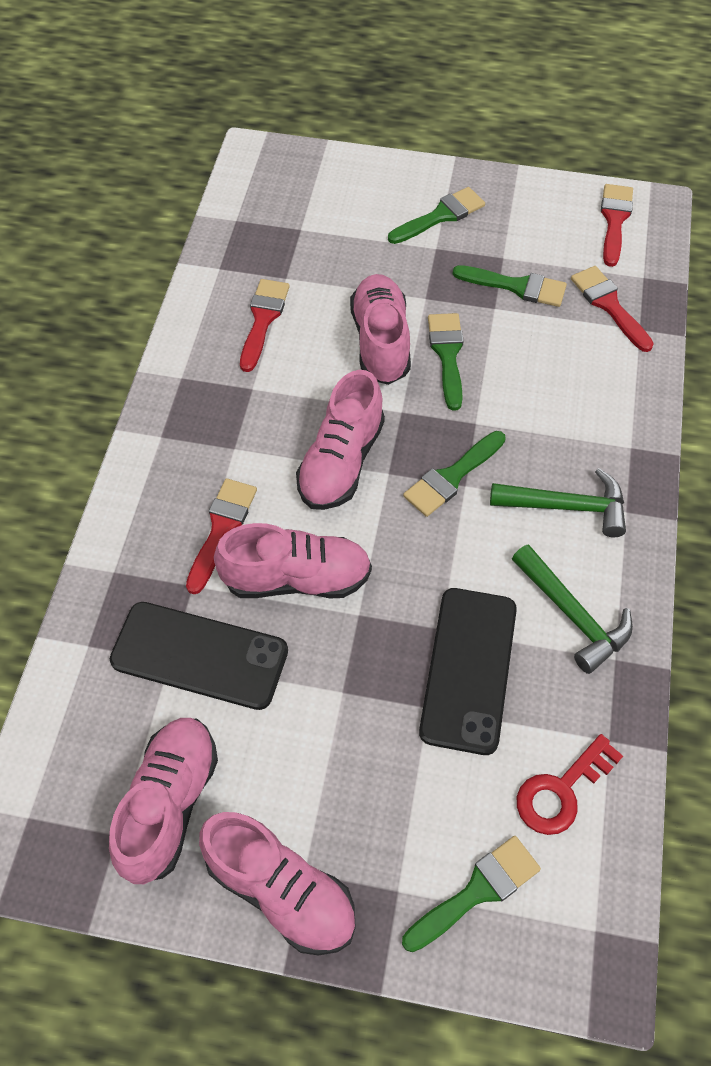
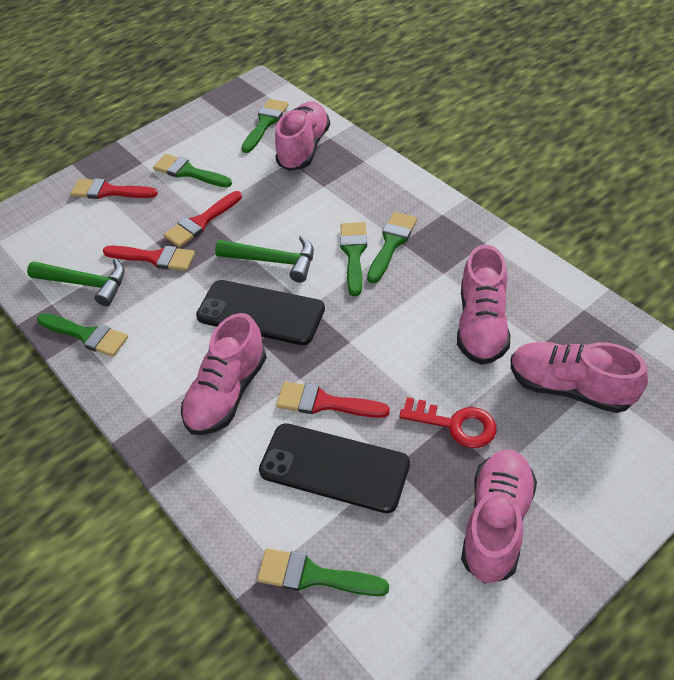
green brush: 5 -> 6

